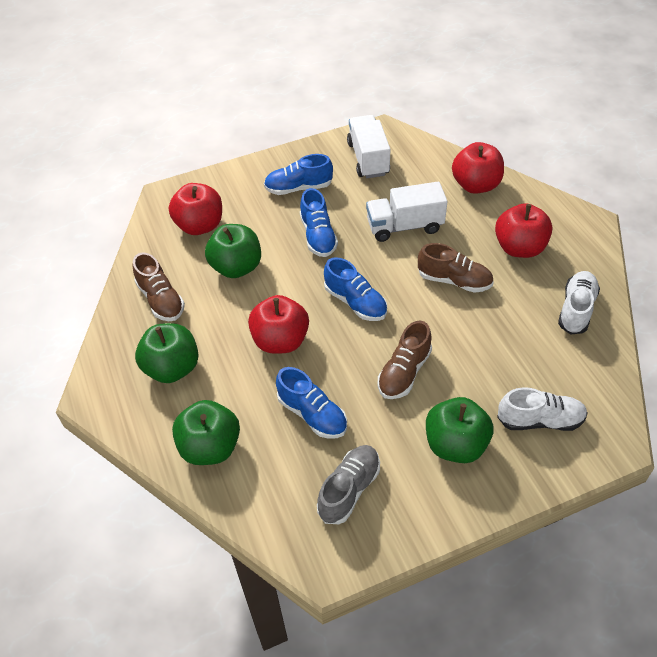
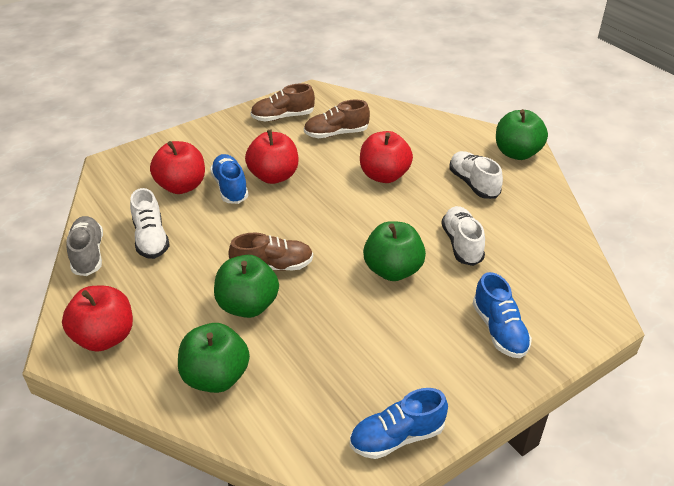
blue shoe: 4 -> 3
white shoe: 2 -> 3
white truck: 2 -> 0

